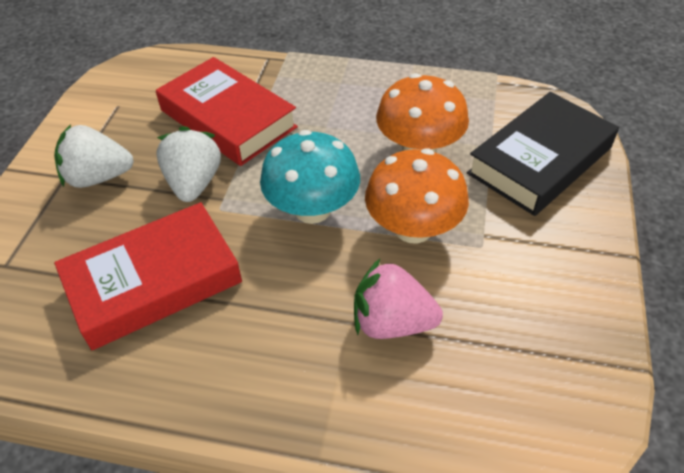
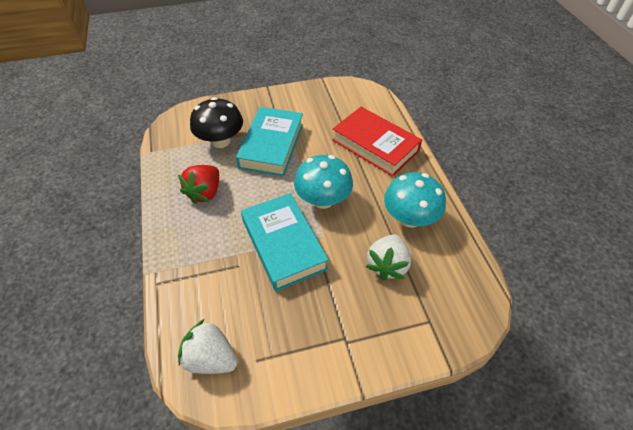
black book: 1 -> 0
black mushroom: 0 -> 1
orange mushroom: 2 -> 0
pink strawberry: 1 -> 0
red book: 2 -> 1
red strawberry: 0 -> 1
turquoise book: 0 -> 2
turquoise mushroom: 1 -> 2

